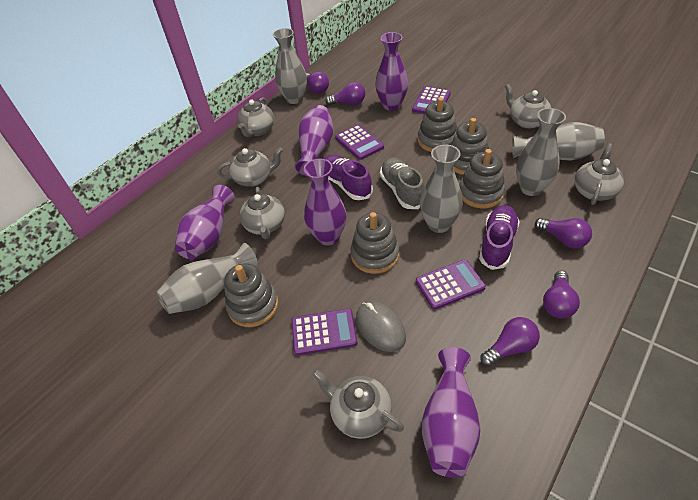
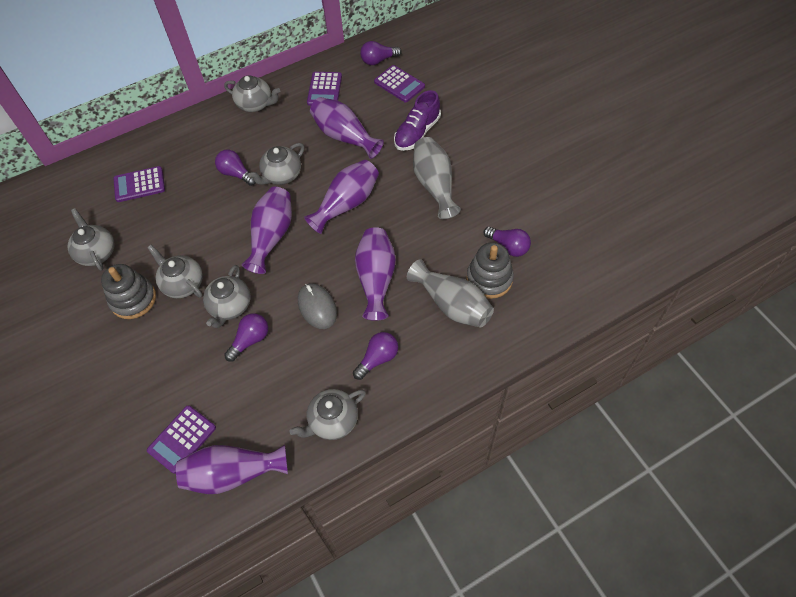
grey shoe: 1 -> 0
grey stacking toy: 5 -> 2
grey vase: 5 -> 2
purple shoe: 2 -> 1

